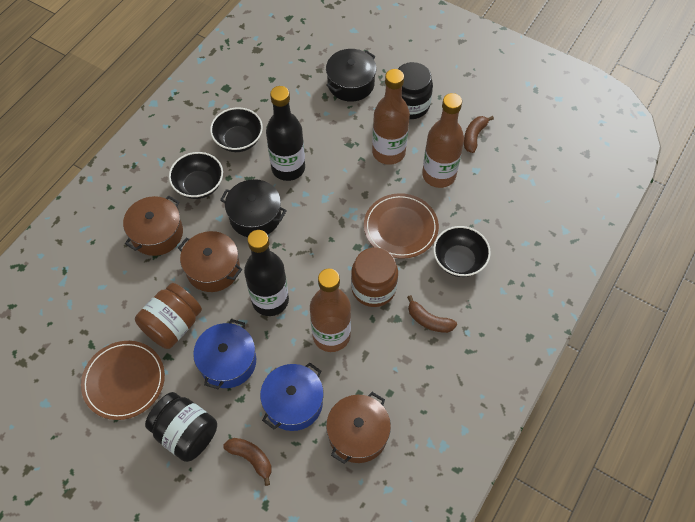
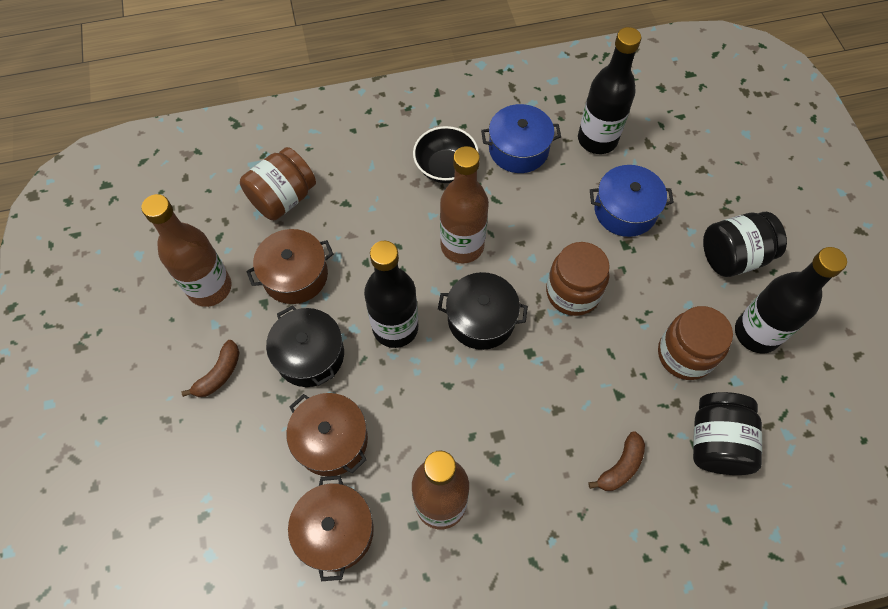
black bottle: 2 -> 3
black bowl: 3 -> 1
brown banana: 3 -> 2
brown jar: 2 -> 3
brown plate: 2 -> 0

